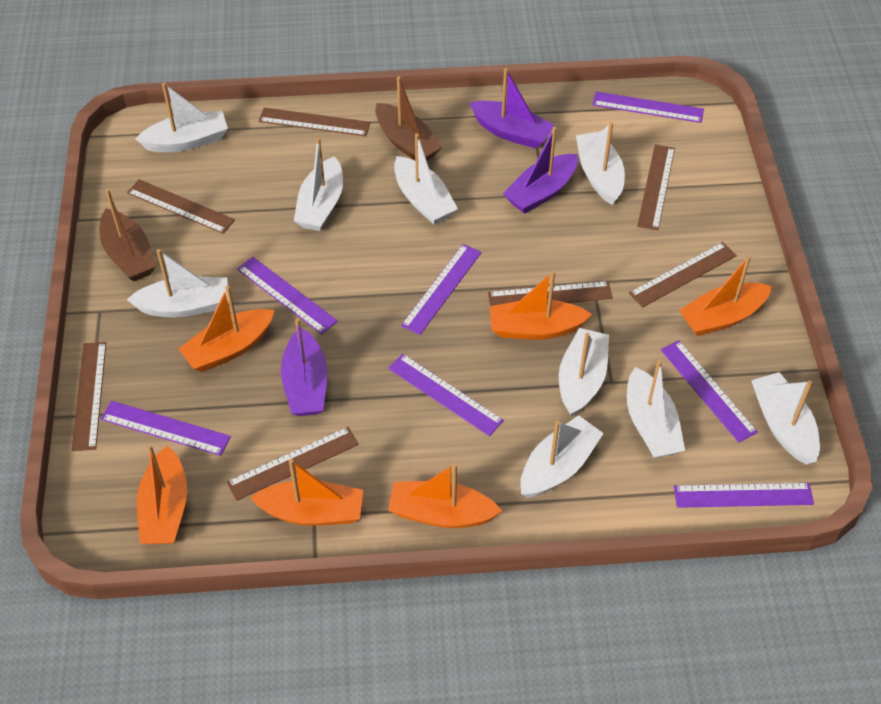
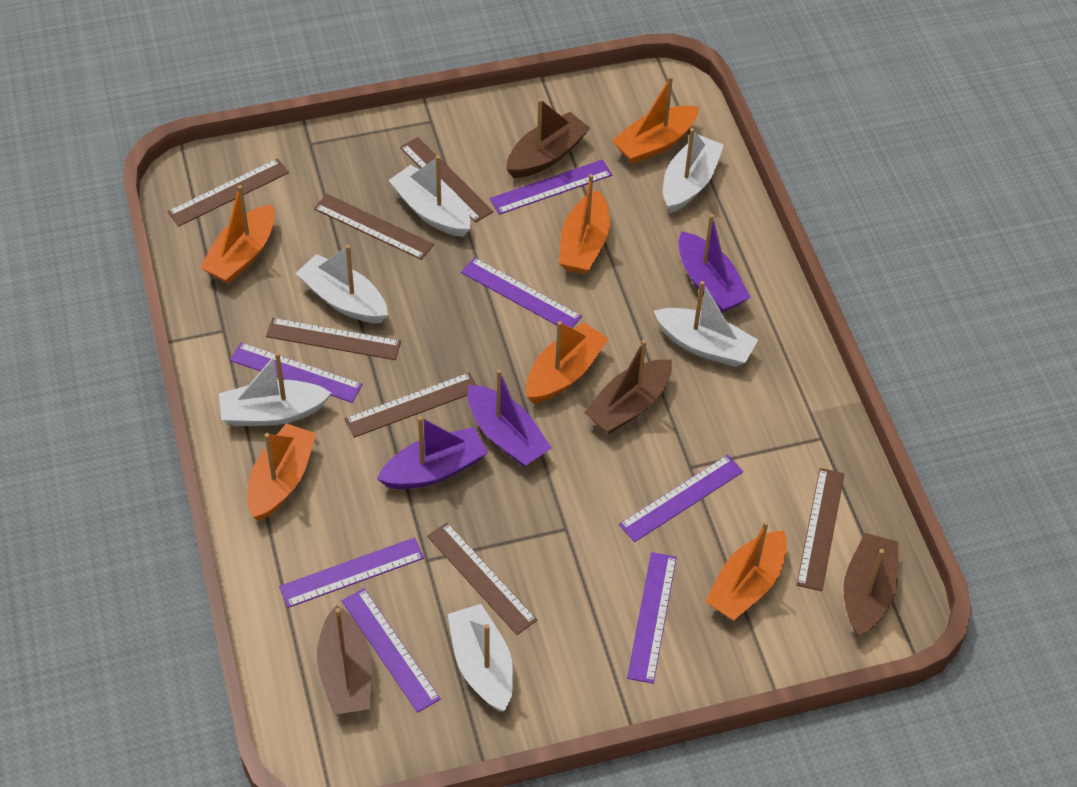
brown boat: 2 -> 4
white boat: 9 -> 6

